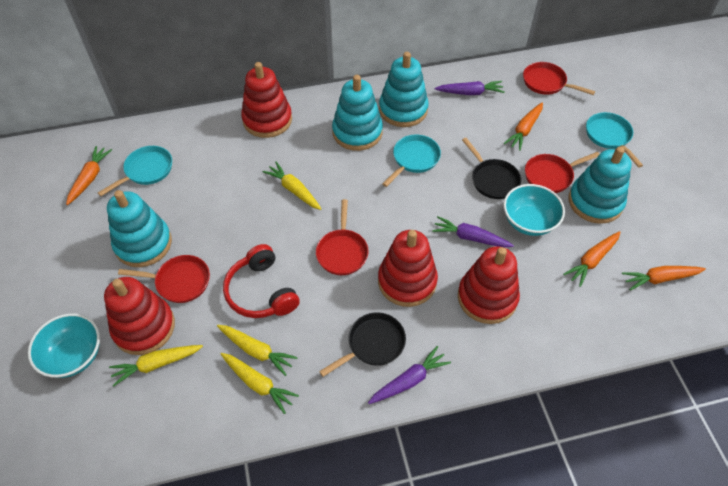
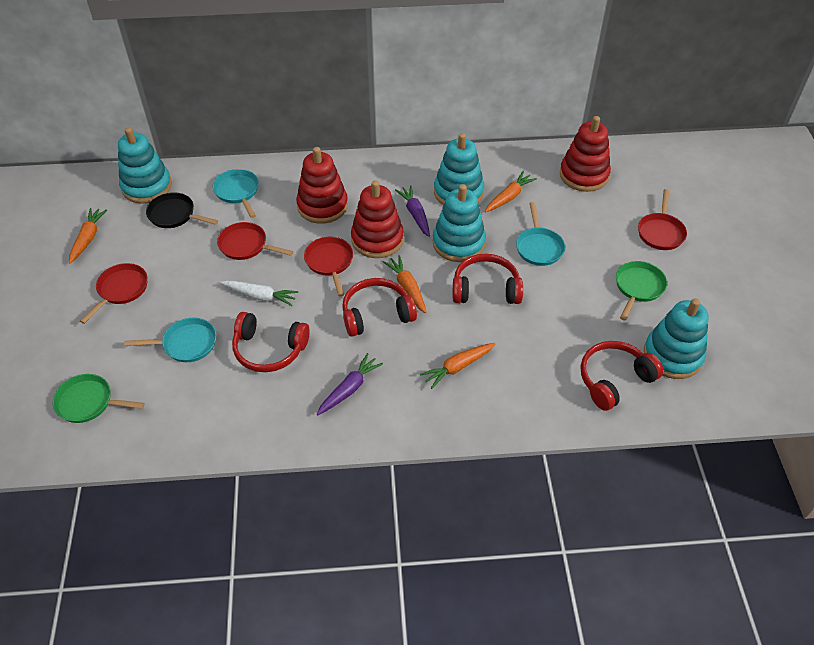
black pan: 2 -> 1
green pan: 0 -> 2
purple carrot: 3 -> 2
red headphones: 1 -> 4
red stacking toy: 4 -> 3
turquoise bowl: 2 -> 0
white carrot: 0 -> 1
yellow carrot: 4 -> 0

